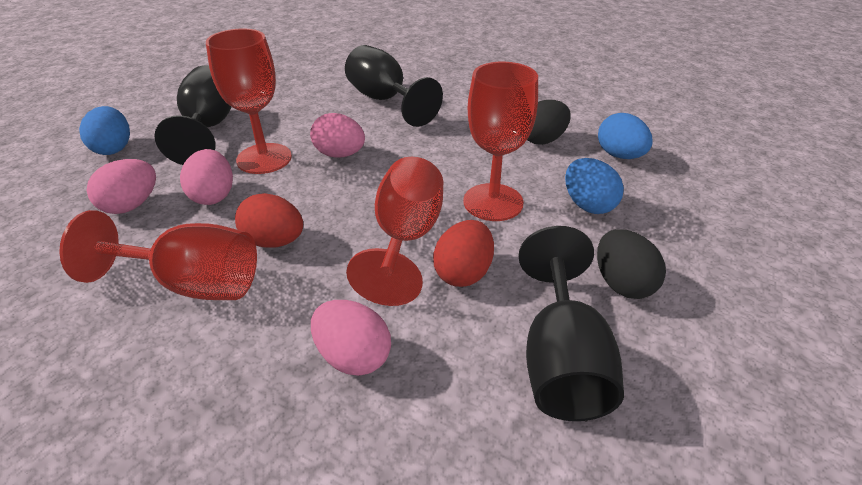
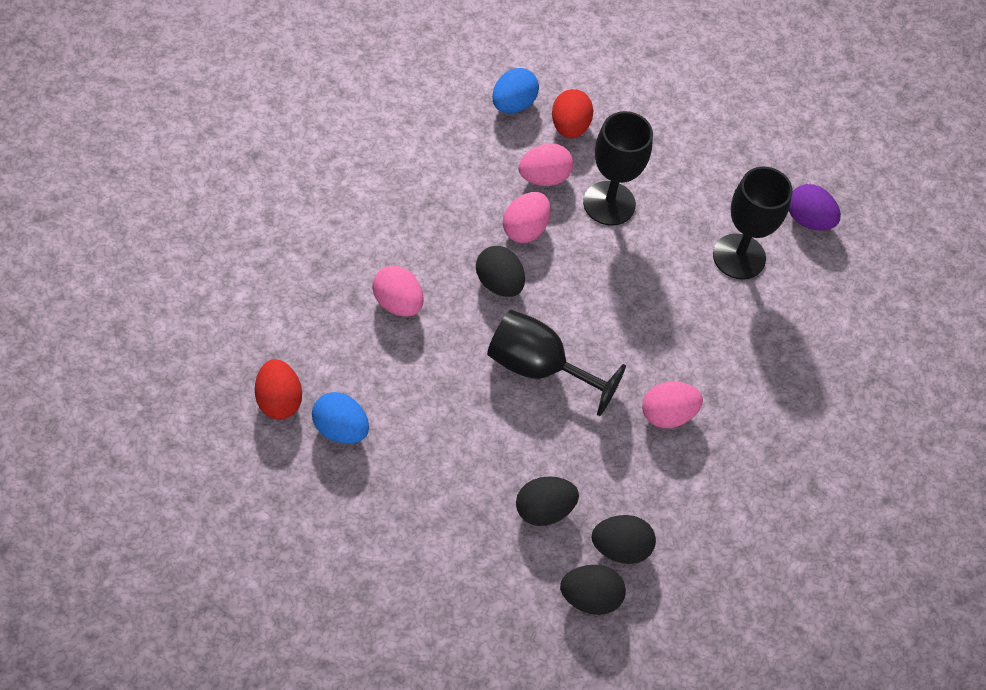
black egg: 2 -> 4
blue egg: 3 -> 2
purple egg: 0 -> 1
red goblet: 4 -> 0

